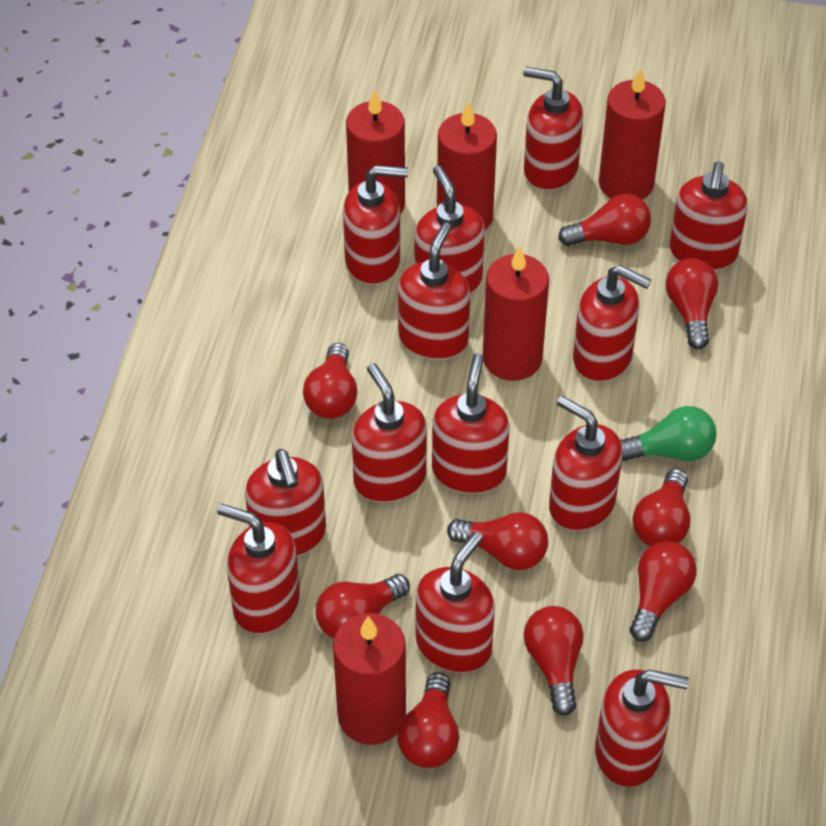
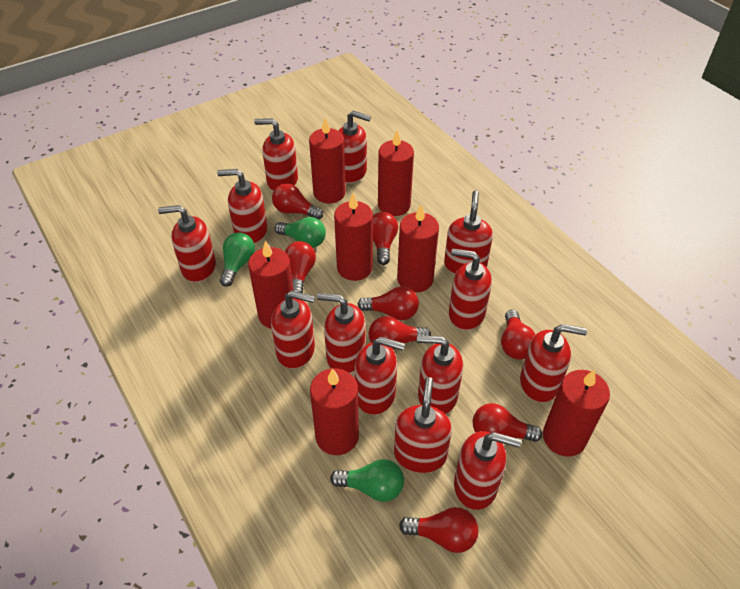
green light bulb: 1 -> 3
red candle: 5 -> 7
red light bulb: 9 -> 8

